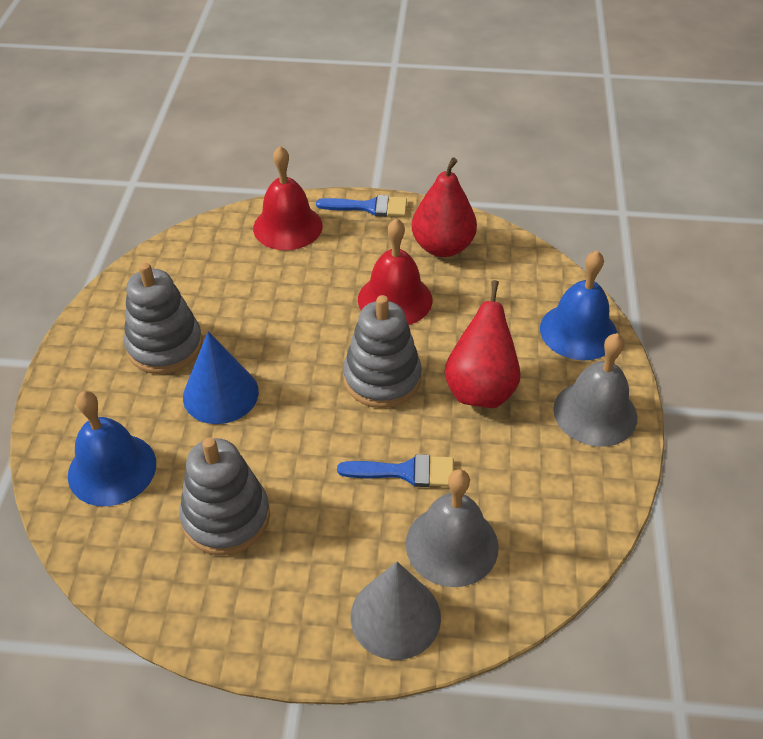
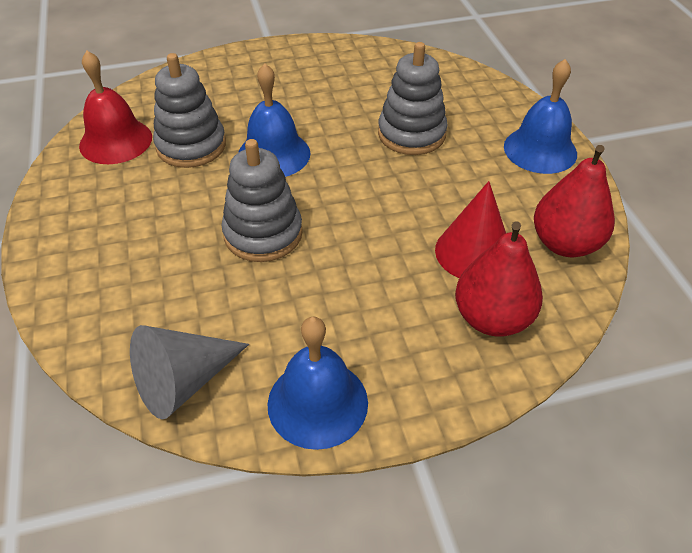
blue bell: 2 -> 3
blue brush: 2 -> 0
blue cone: 1 -> 0
grey bell: 2 -> 0
red bell: 2 -> 1
red cone: 0 -> 1

